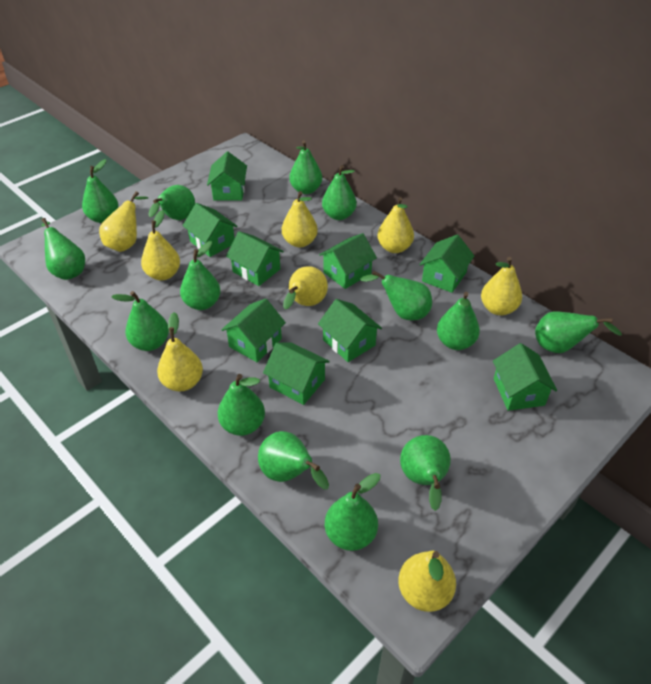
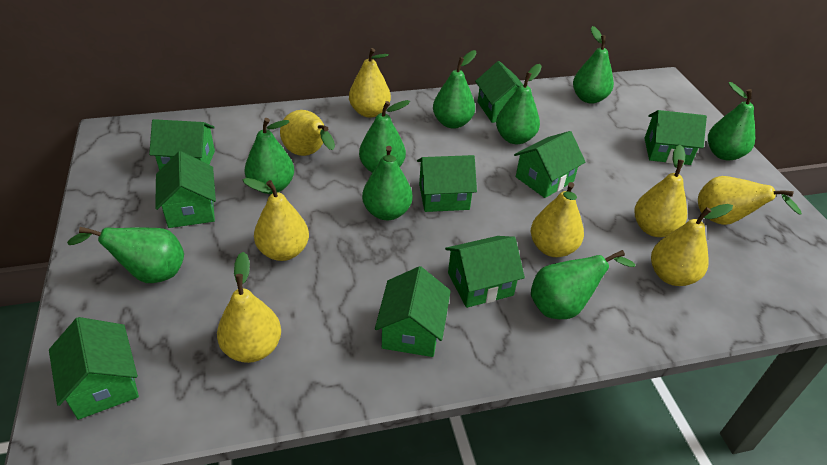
green pear: 14 -> 9

